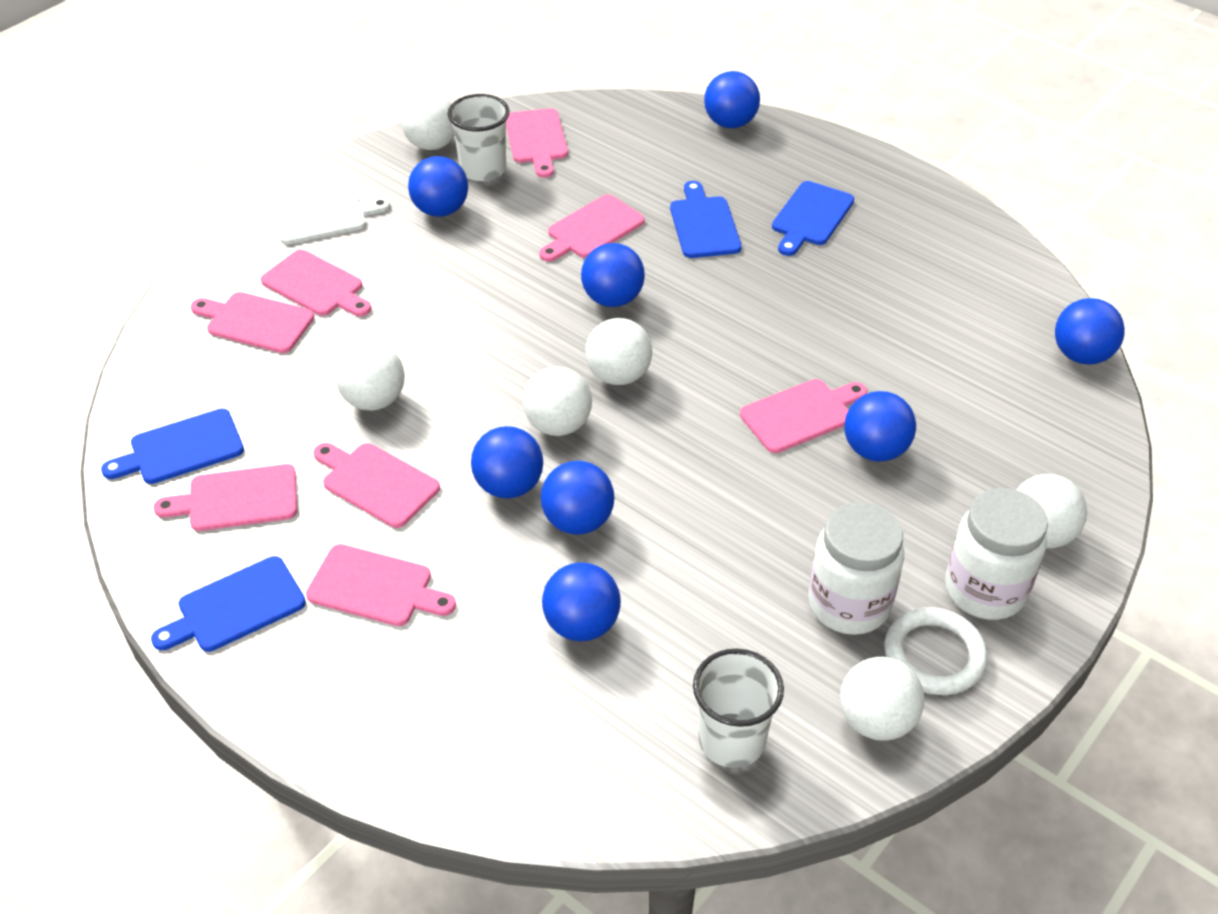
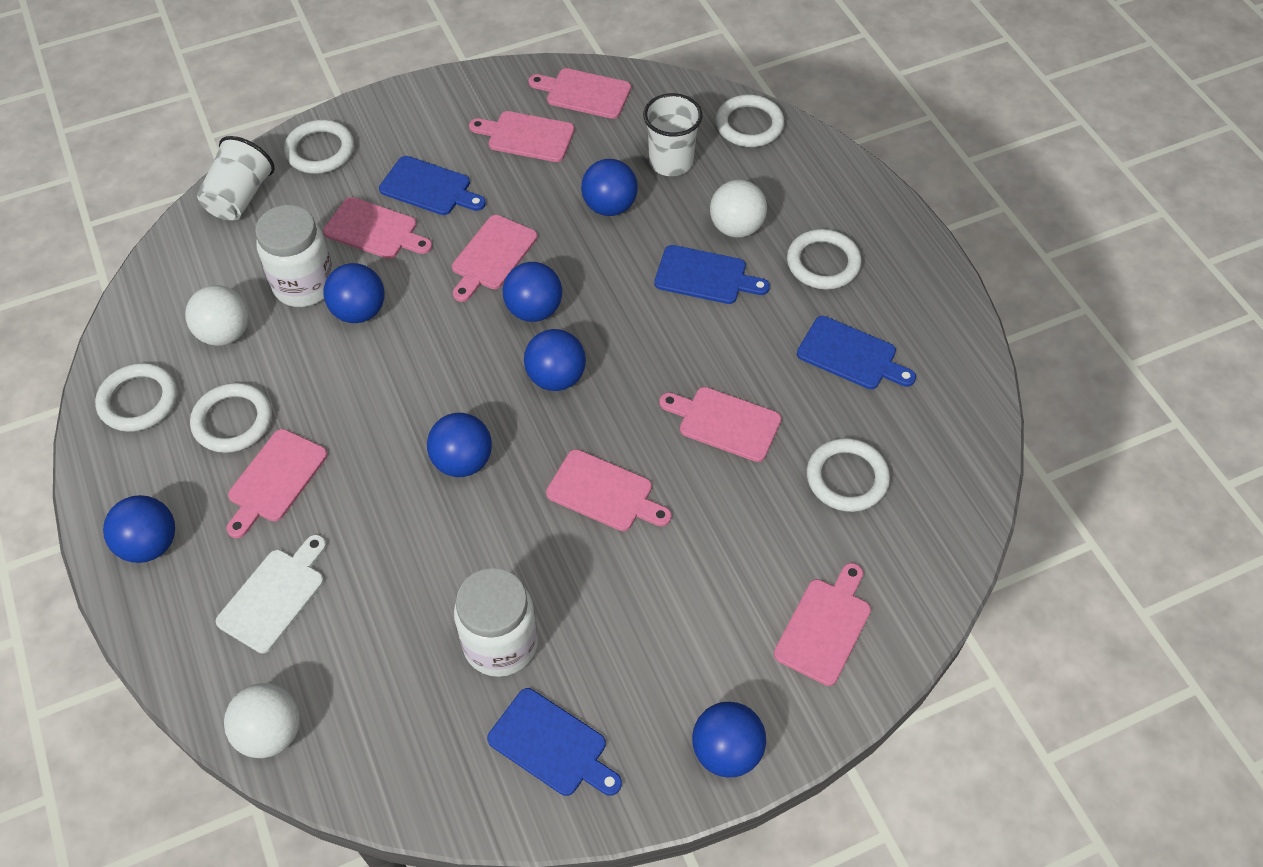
blue ball: 8 -> 7
white ball: 6 -> 3
white ring: 1 -> 6

